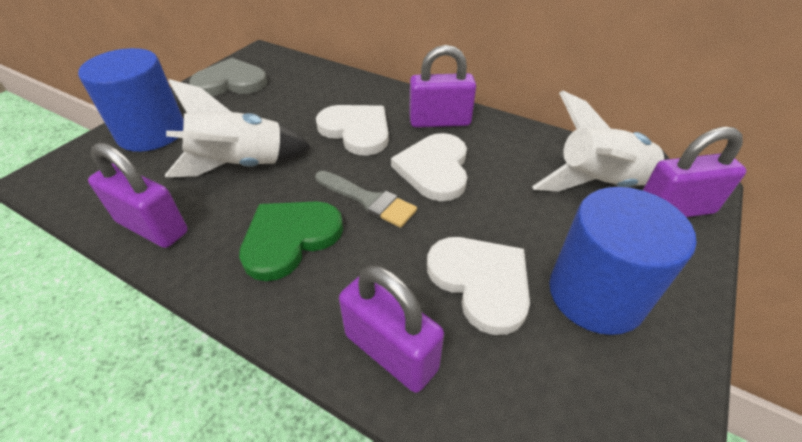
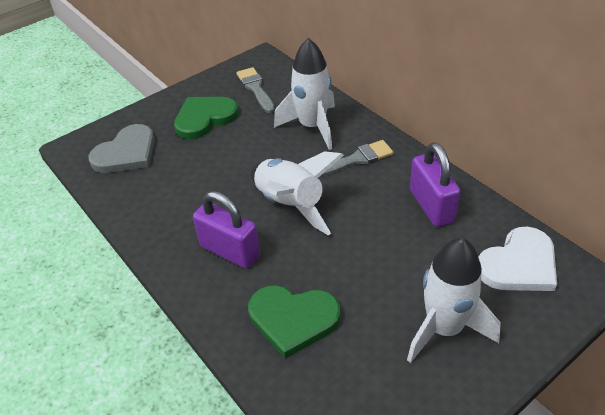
blue cylinder: 2 -> 0
green heart: 1 -> 2
grey brush: 1 -> 2
purple padlock: 4 -> 2
white heart: 3 -> 1
white rocket: 2 -> 3

